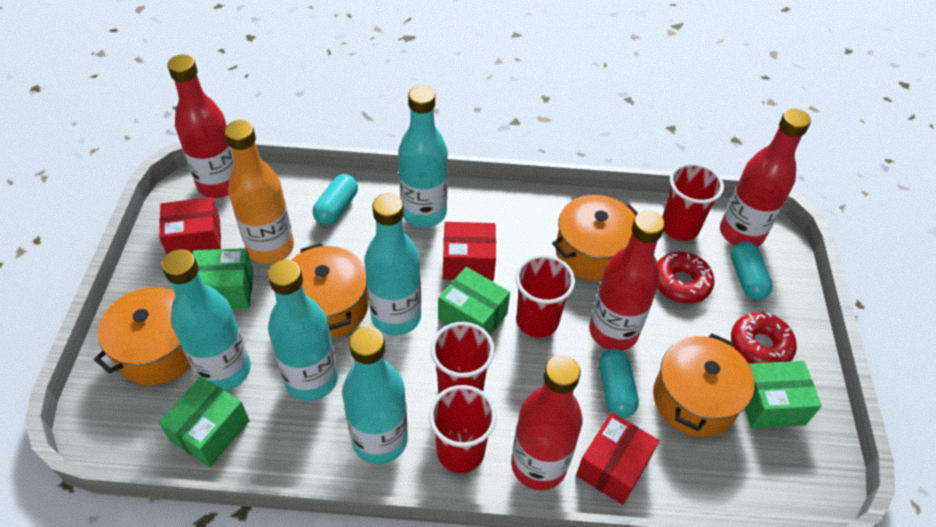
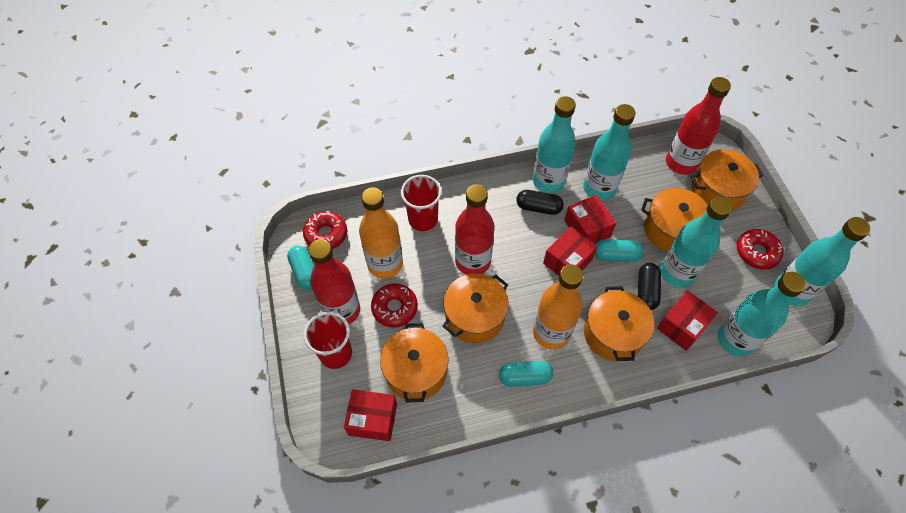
black capsule: 0 -> 2
green box: 4 -> 0
orange bottle: 1 -> 2
orange pot: 4 -> 5
red bottle: 4 -> 3
red box: 3 -> 4
red cup: 4 -> 2
red donut: 2 -> 3

